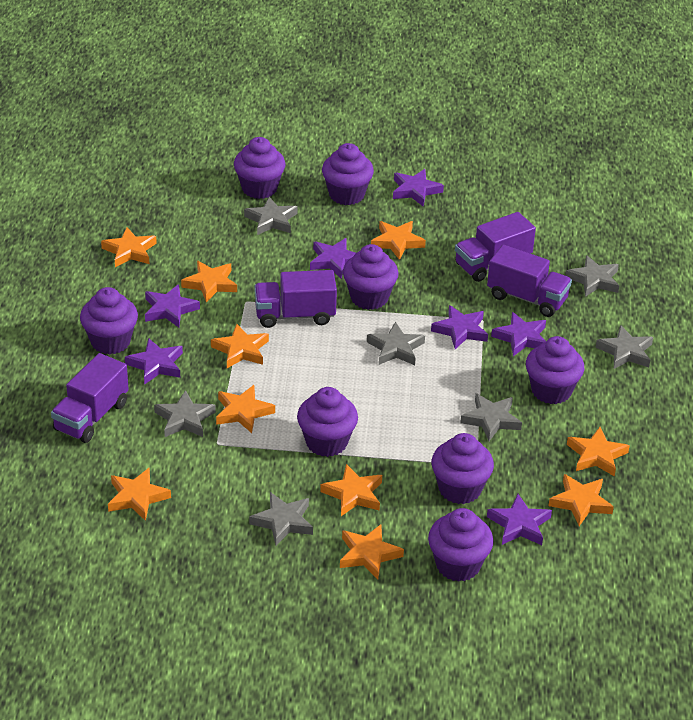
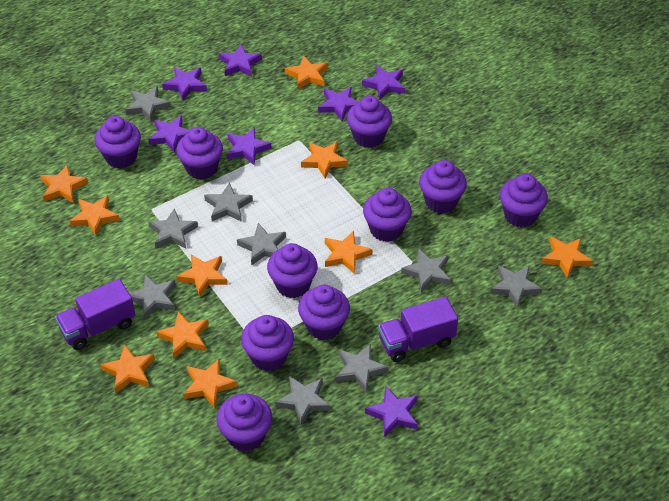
grey star: 7 -> 9
purple cupcake: 8 -> 10
purple truck: 4 -> 2

